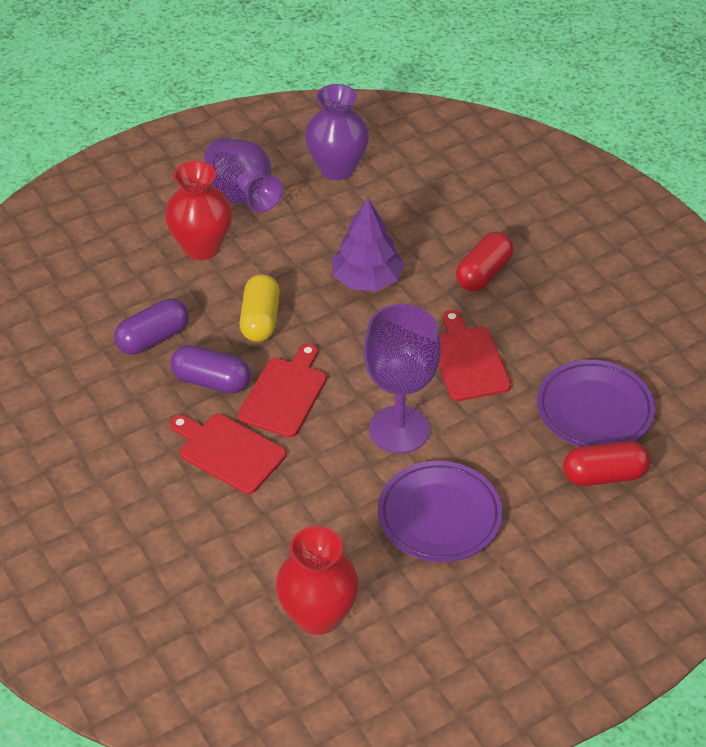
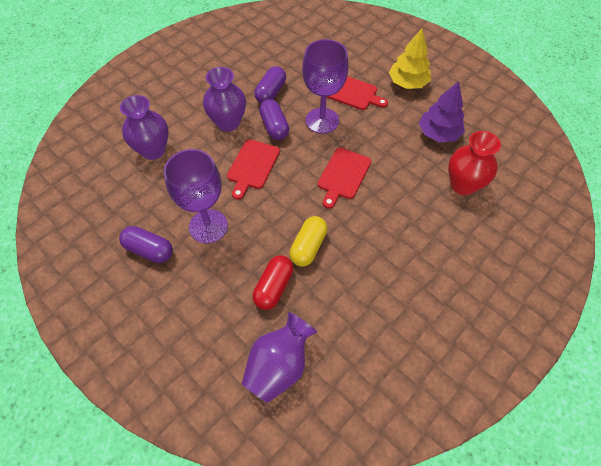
purple capsule: 2 -> 3
purple goblet: 1 -> 2
purple plate: 2 -> 0
purple vase: 2 -> 3
red capsule: 2 -> 1
red vase: 2 -> 1
yellow tree: 0 -> 1

